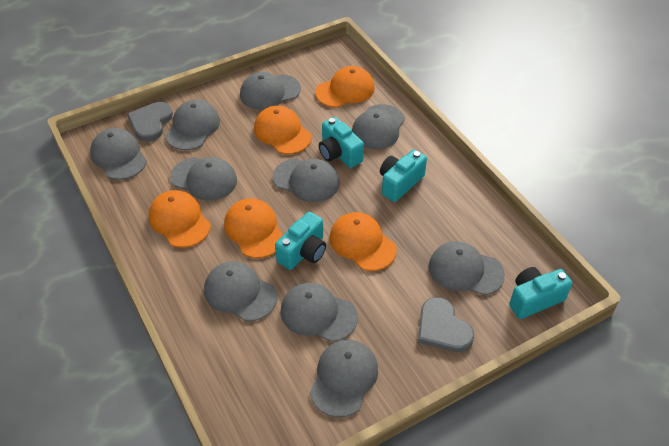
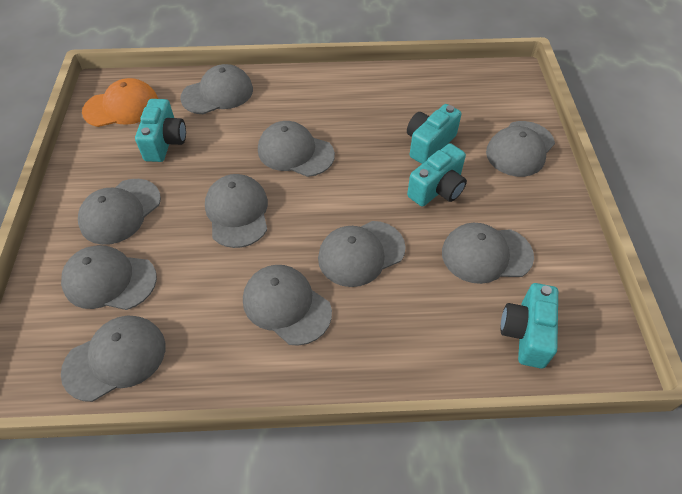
grey heart: 2 -> 0
orange cap: 5 -> 1

